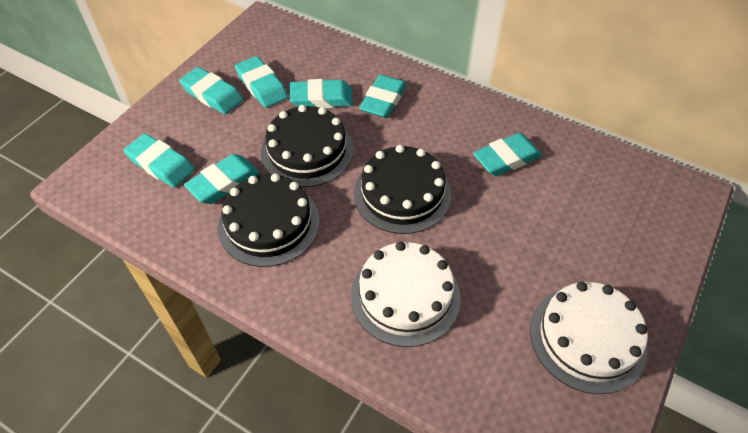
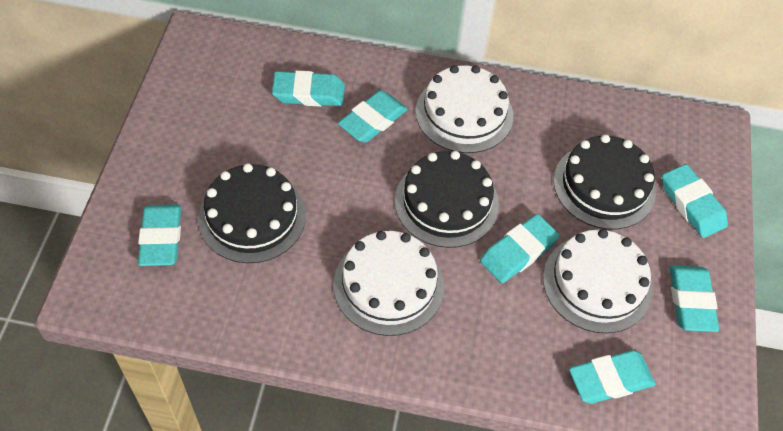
white cake: 2 -> 3

